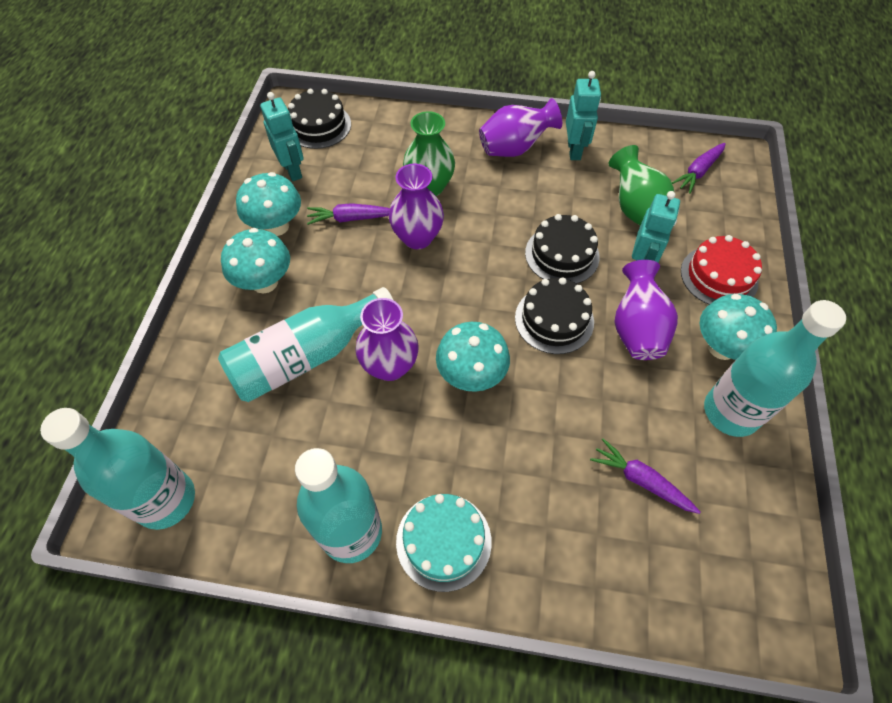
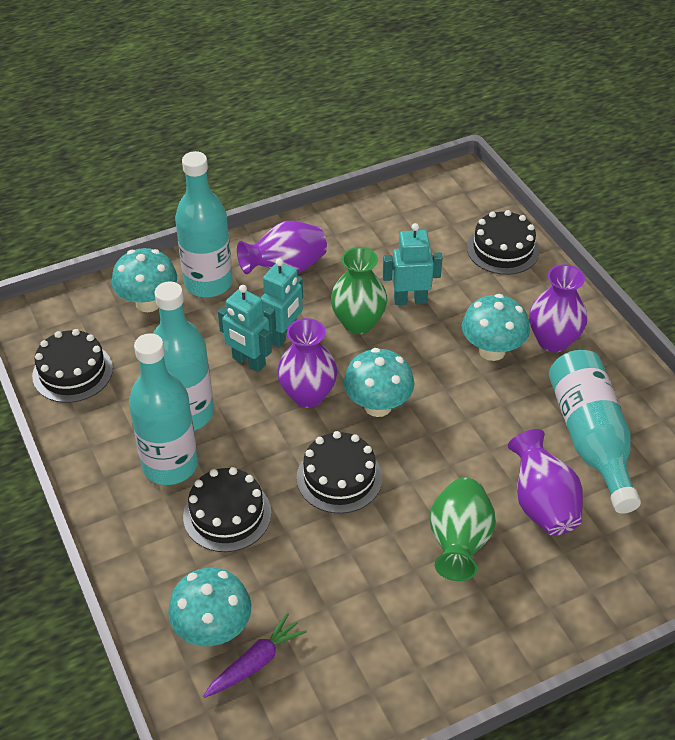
black cake: 3 -> 4
purple carrot: 3 -> 1
red cake: 1 -> 0
turquoise cake: 1 -> 0

